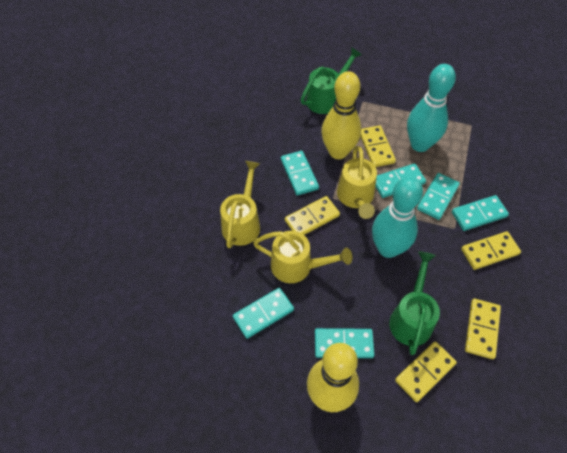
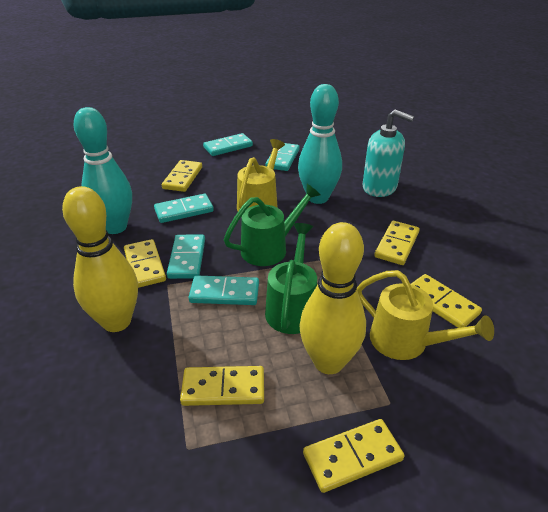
turquoise domino: 6 -> 5
turquoise soap dispenser: 0 -> 1
yellow domino: 5 -> 6
yellow watering can: 3 -> 2

